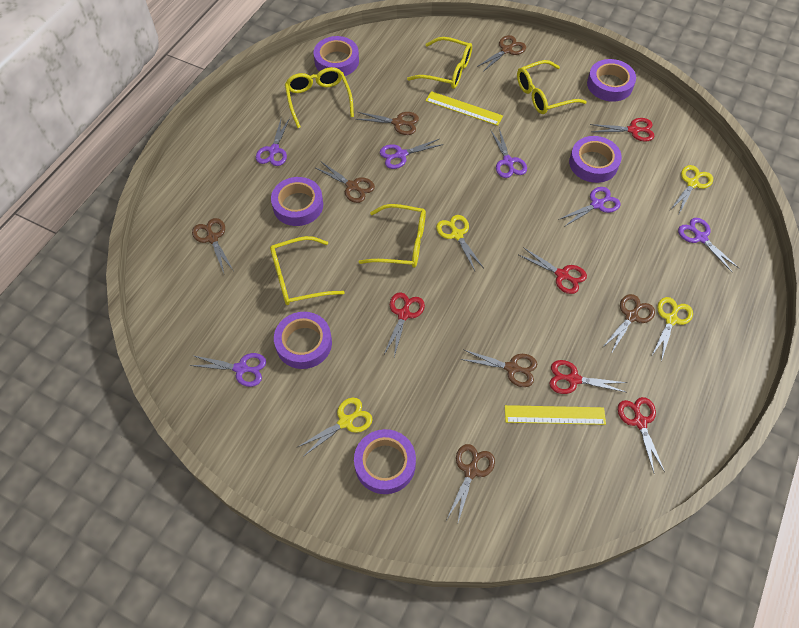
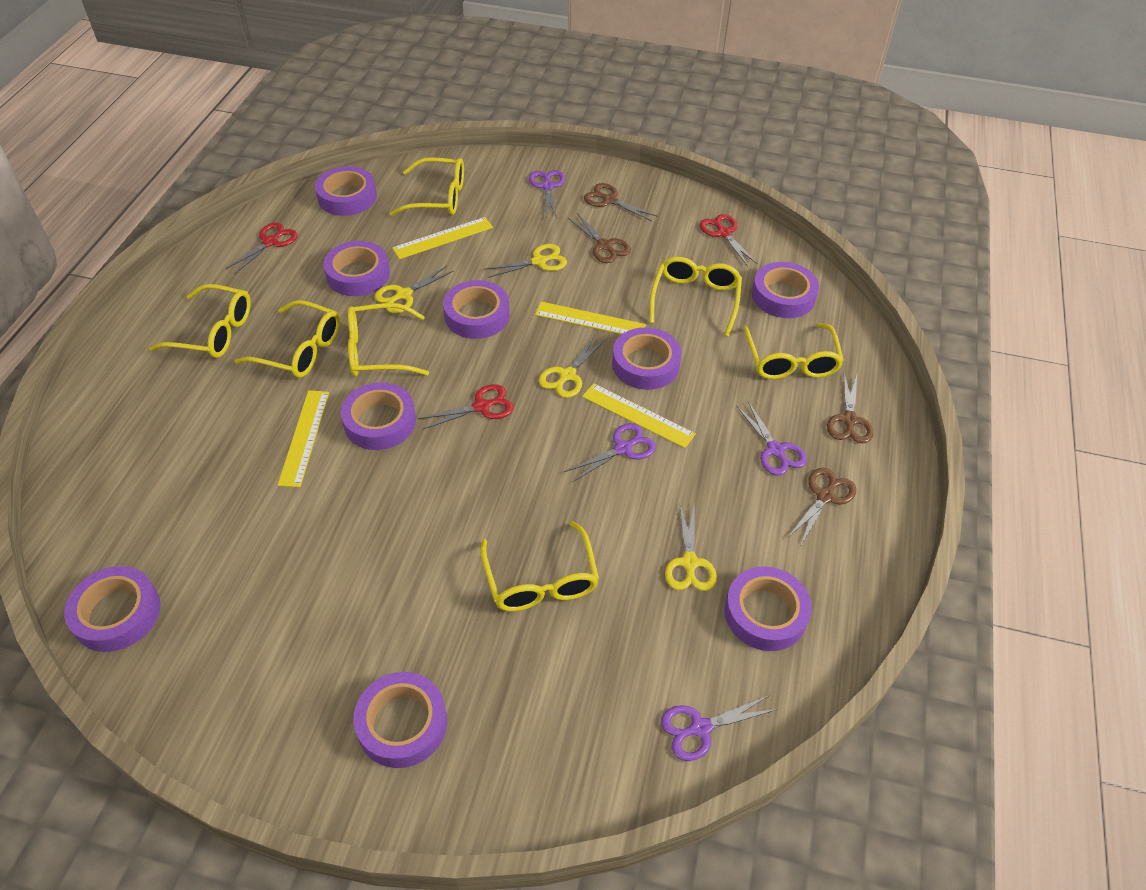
brown scissors: 7 -> 4
purple scissors: 6 -> 4
purple tape: 6 -> 9
red scissors: 5 -> 3
yellow glasses: 5 -> 7
yellow ruler: 2 -> 4

